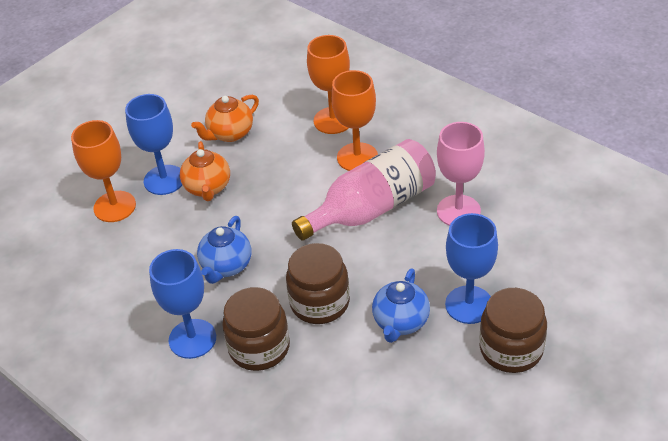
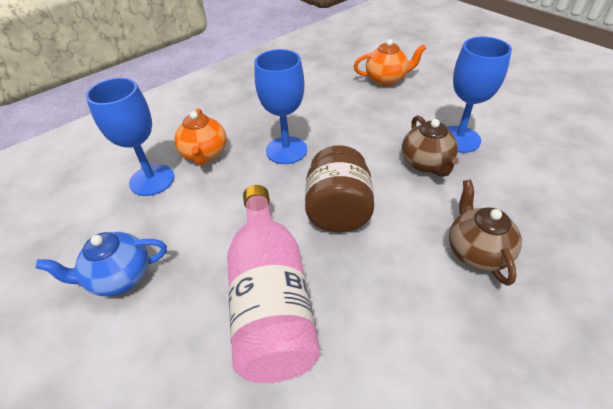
blue teapot: 2 -> 1
brown jar: 3 -> 1
brown teapot: 0 -> 2
orange goblet: 3 -> 0
pink goblet: 1 -> 0

